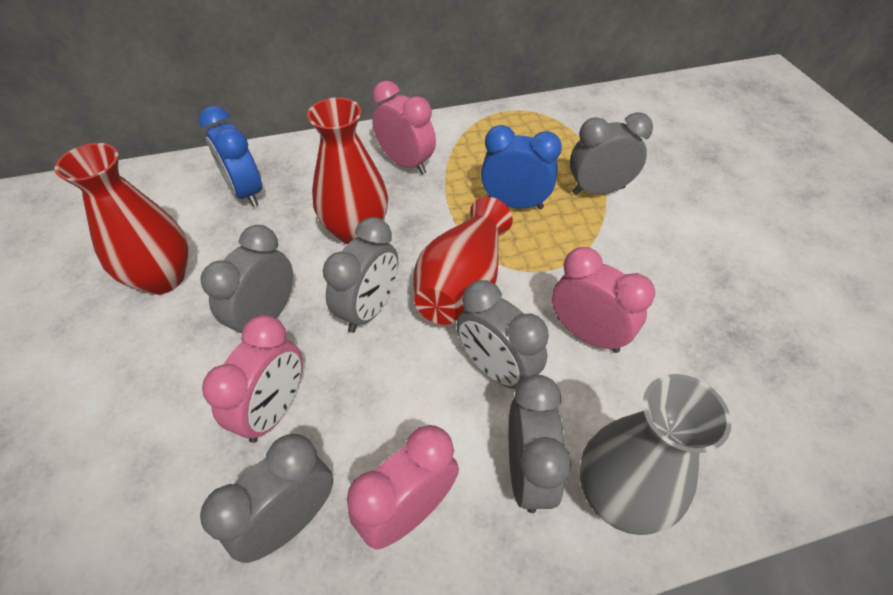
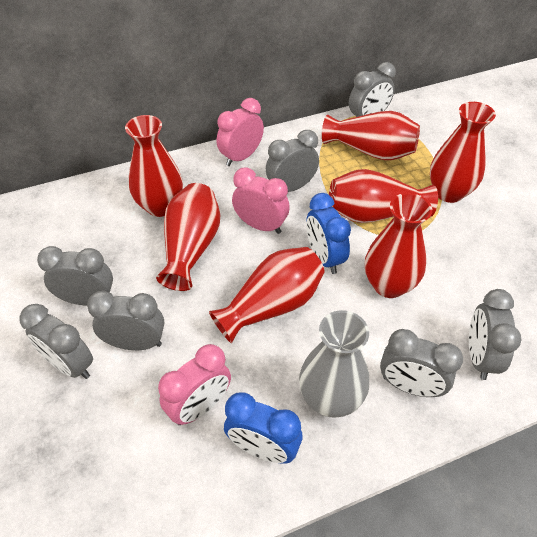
grey clock: 6 -> 7
pink clock: 4 -> 3
red vase: 3 -> 7

